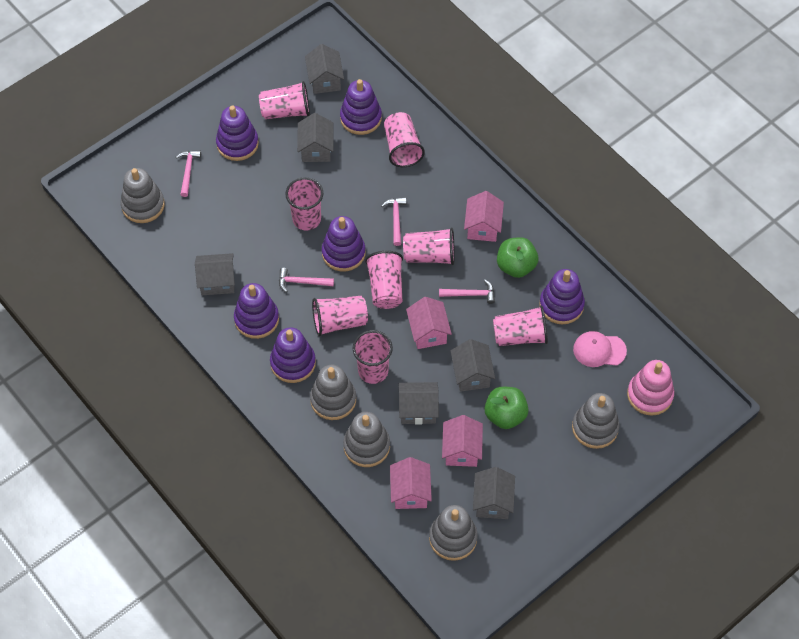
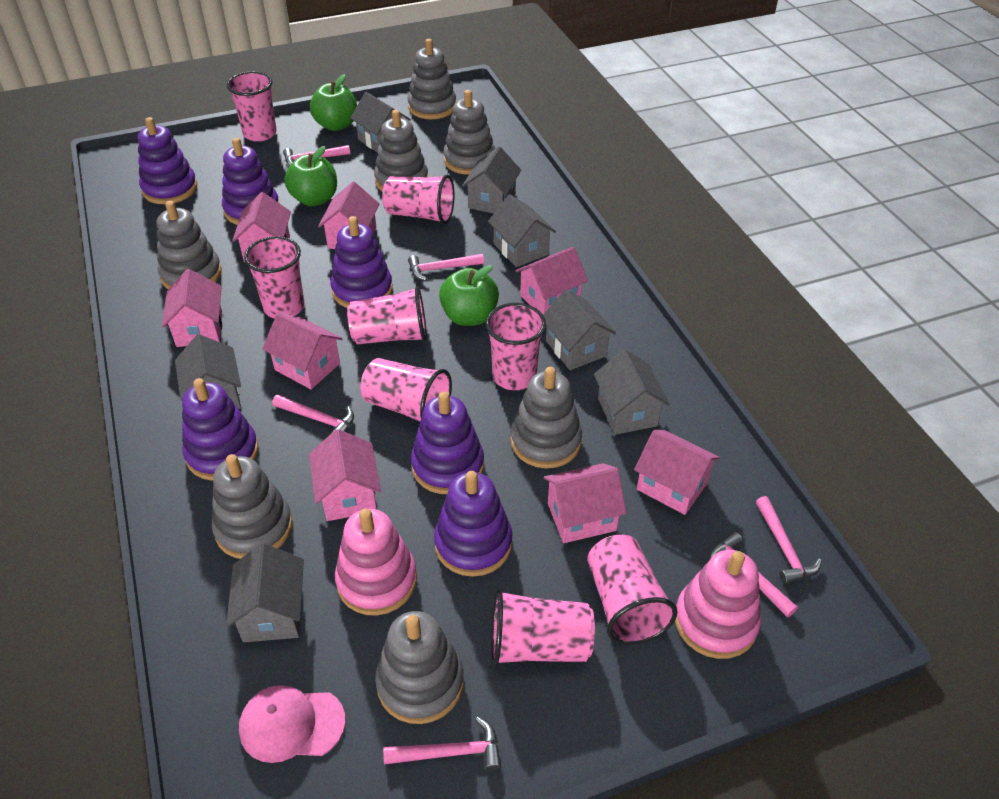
green apple: 2 -> 3
grey house: 6 -> 7
grey stacking toy: 5 -> 7
pink hammer: 4 -> 6
pink house: 4 -> 8
pink stacking toy: 1 -> 2

